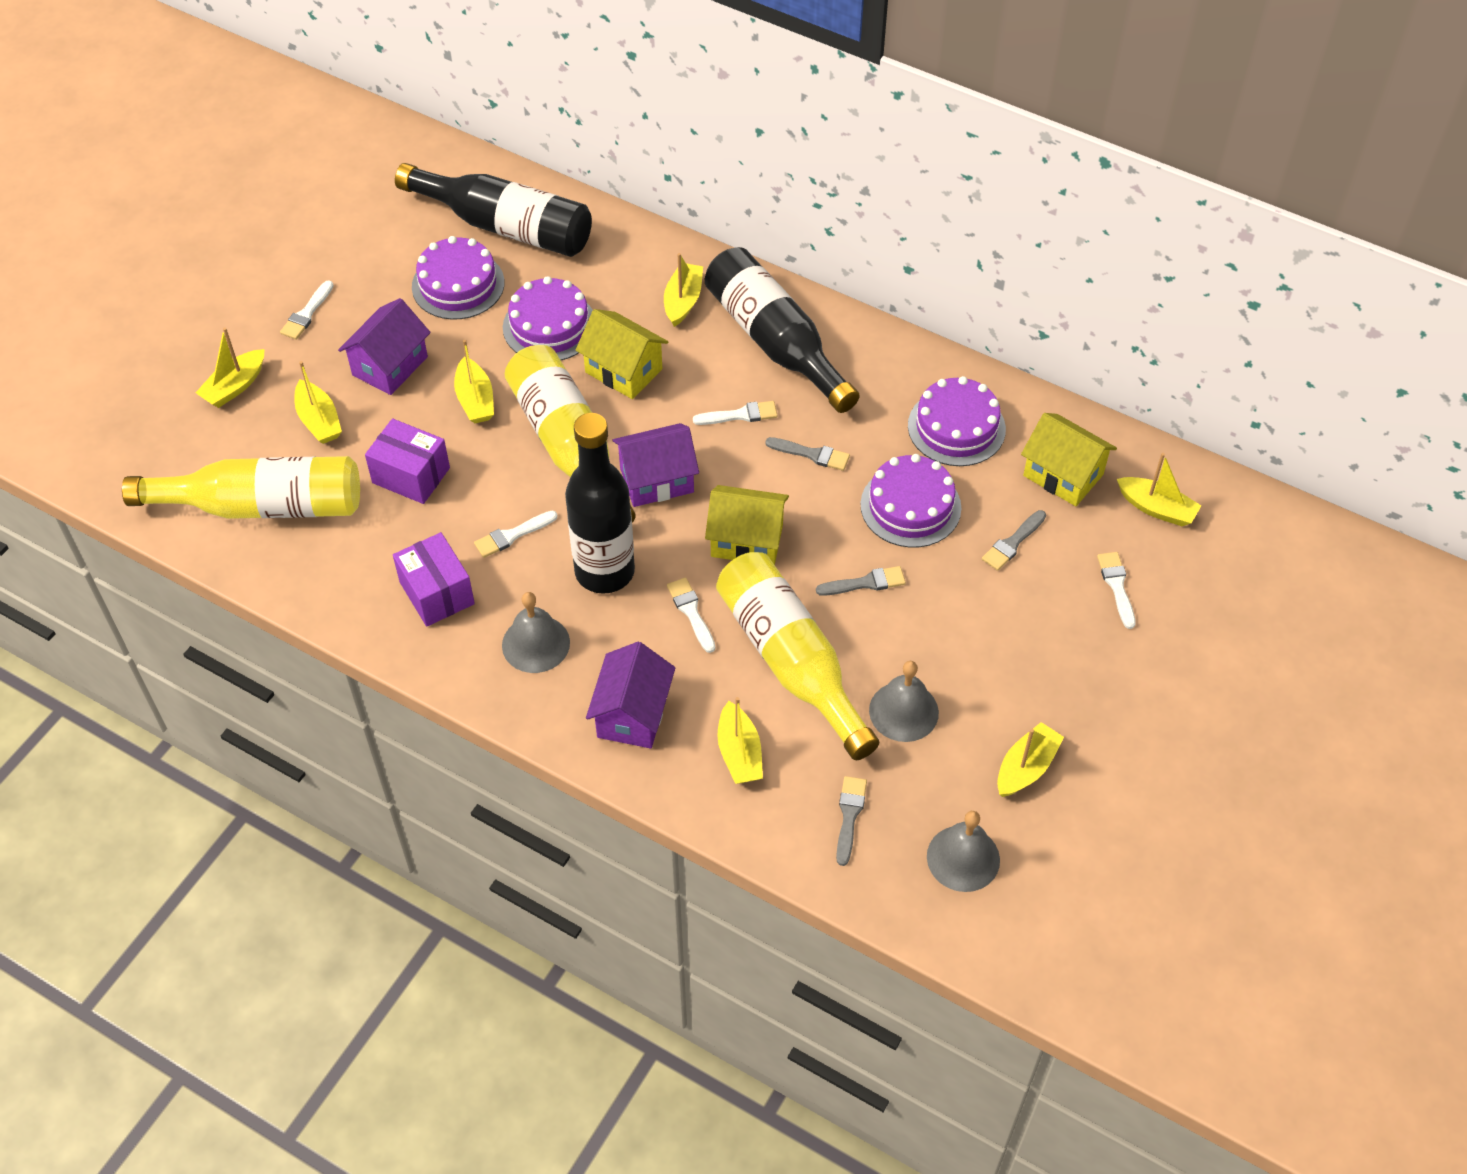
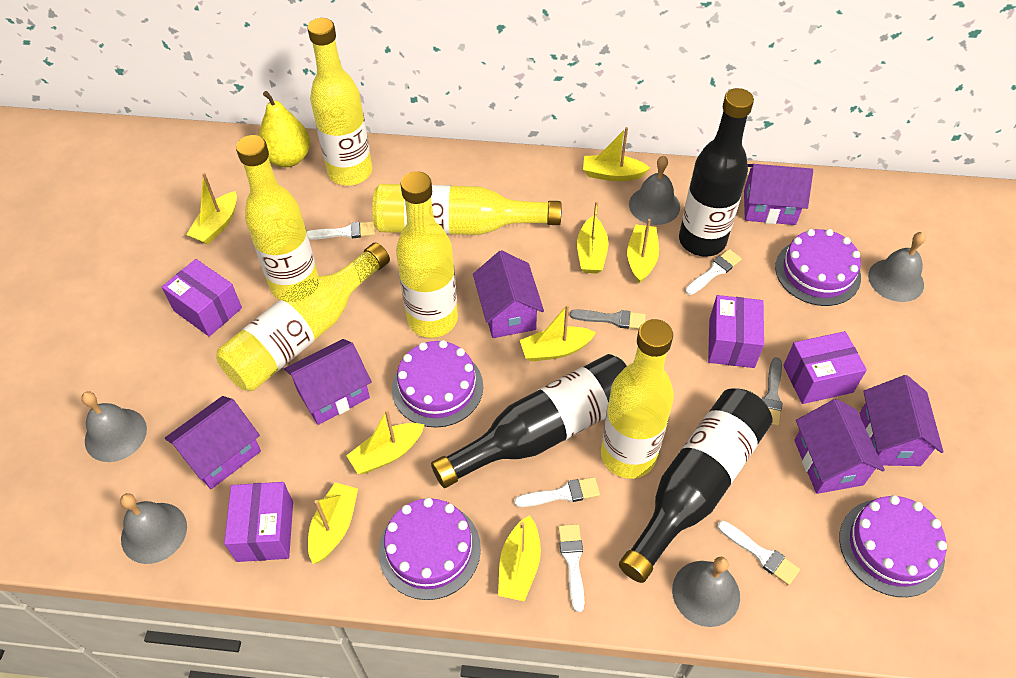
grey bell: 3 -> 5
grey brush: 4 -> 2
purple box: 2 -> 4
purple house: 3 -> 6
yellow boat: 7 -> 8
yellow bottle: 3 -> 6
yellow house: 3 -> 0
yellow pear: 0 -> 1

